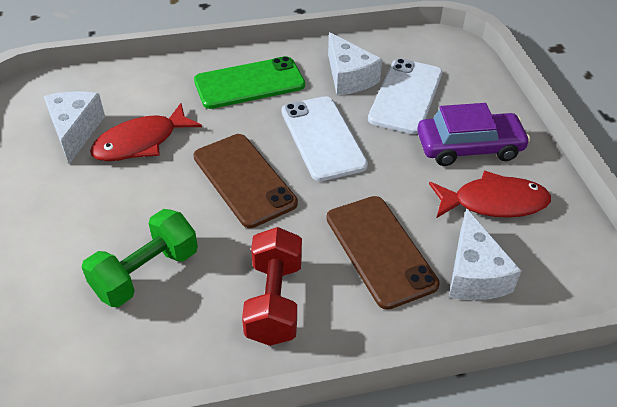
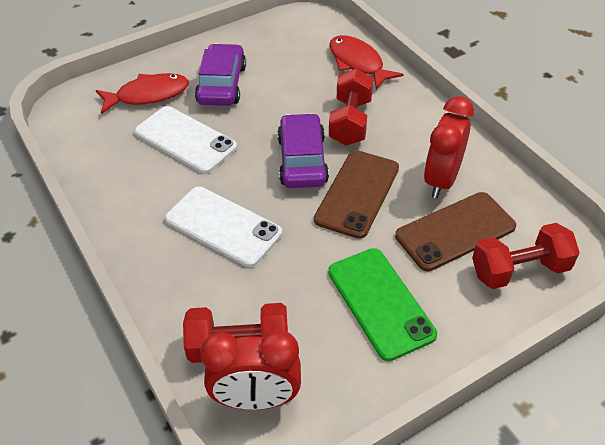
green dumbbell: 1 -> 0
purple car: 1 -> 2
red clock: 0 -> 2
red dumbbell: 1 -> 3
white cheese: 3 -> 0

